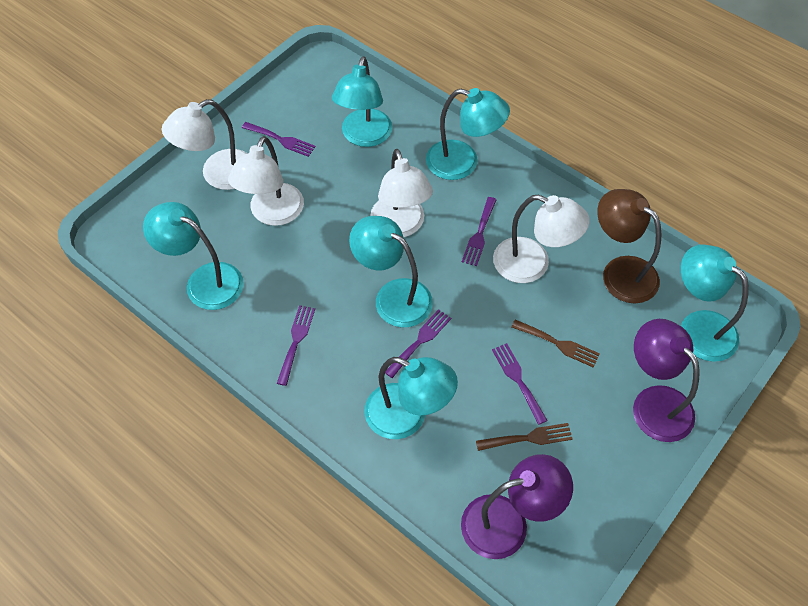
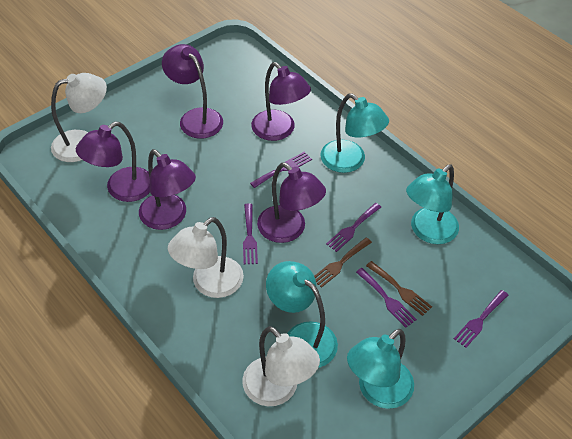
brown lamp: 1 -> 0
purple lamp: 2 -> 5
turquoise lamp: 6 -> 4
white lamp: 4 -> 3

